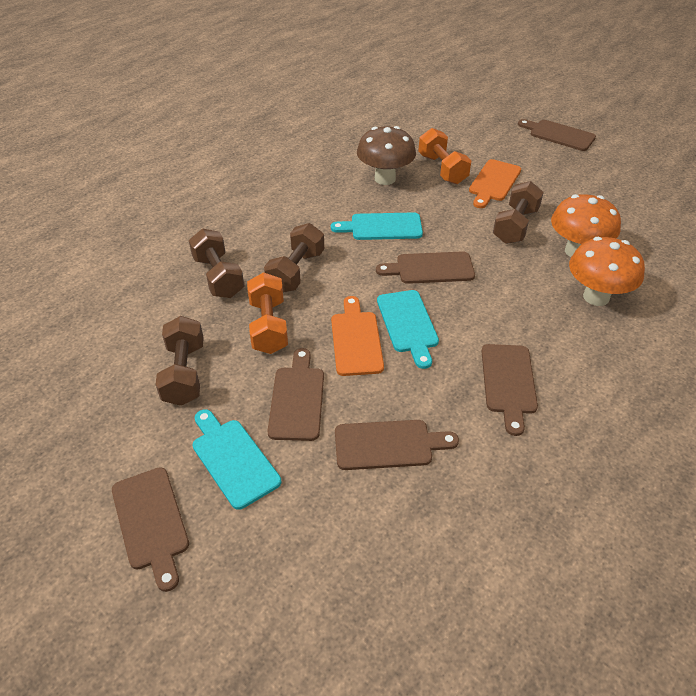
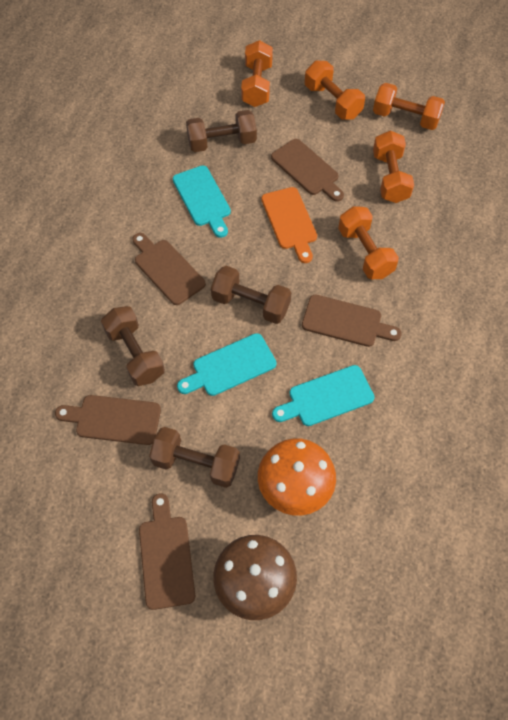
brown cutting board: 6 -> 5
orange cutting board: 2 -> 1
orange dumbbell: 2 -> 5
orange mushroom: 2 -> 1

